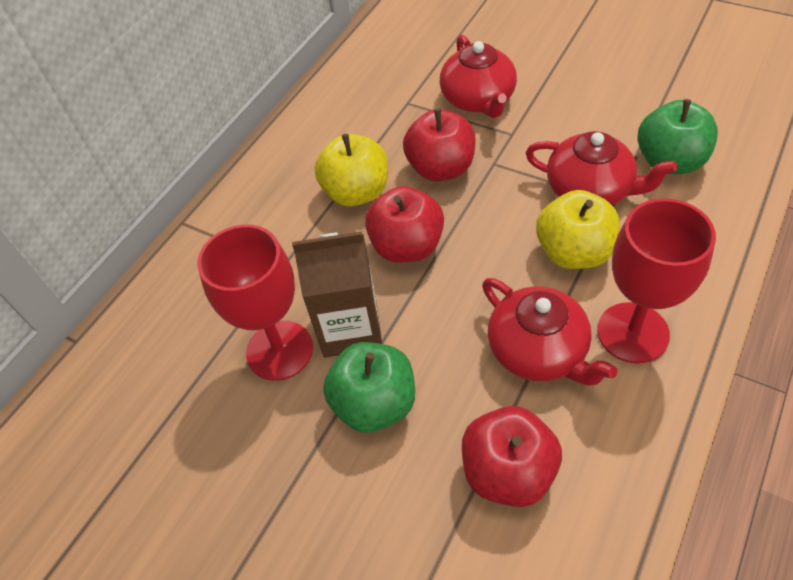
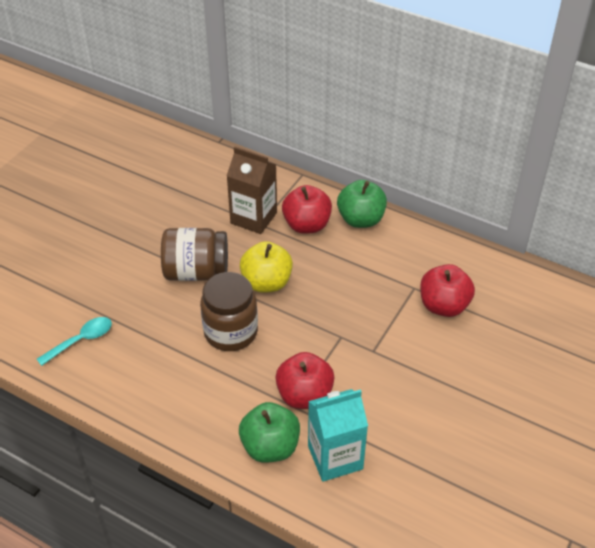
brown jar: 0 -> 2
red goblet: 2 -> 0
red teapot: 3 -> 0
turquoise carton: 0 -> 1
turquoise spoon: 0 -> 1
yellow apple: 2 -> 1

